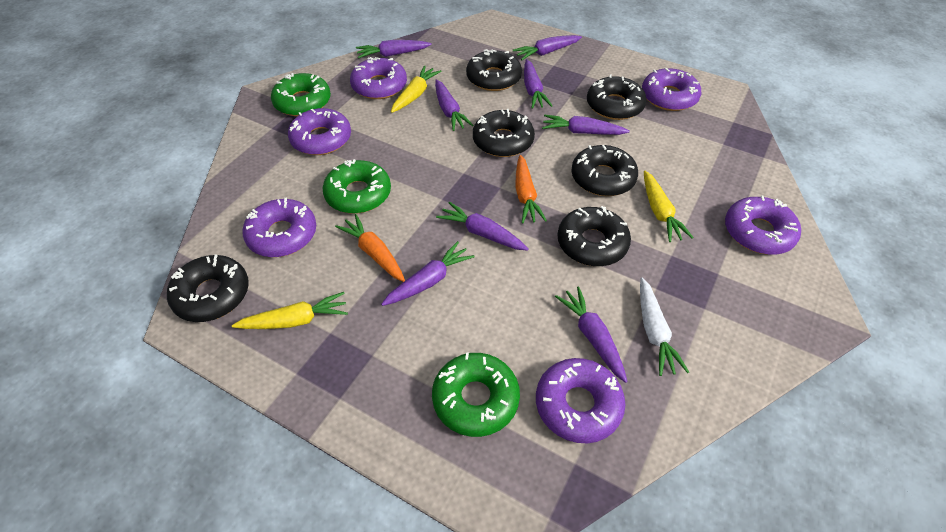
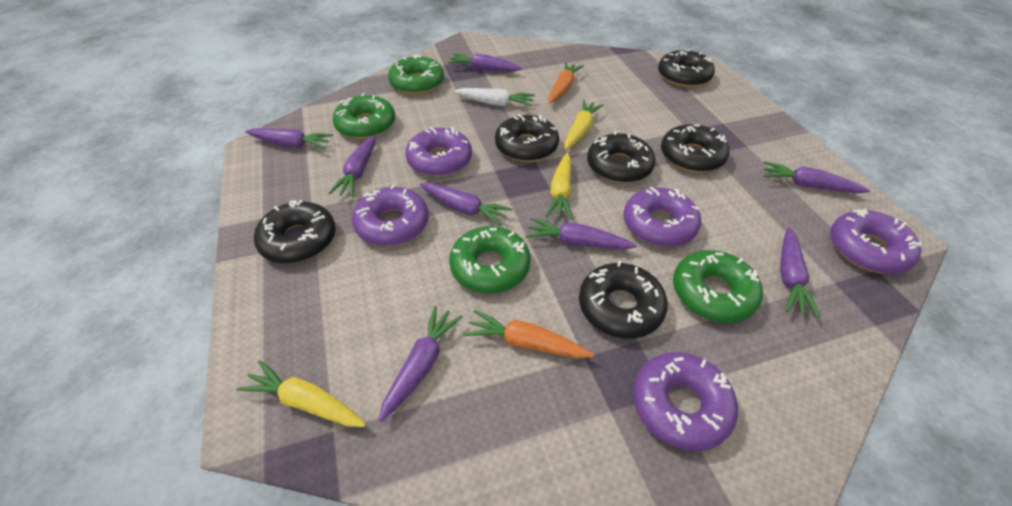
green donut: 3 -> 4
purple donut: 6 -> 5

